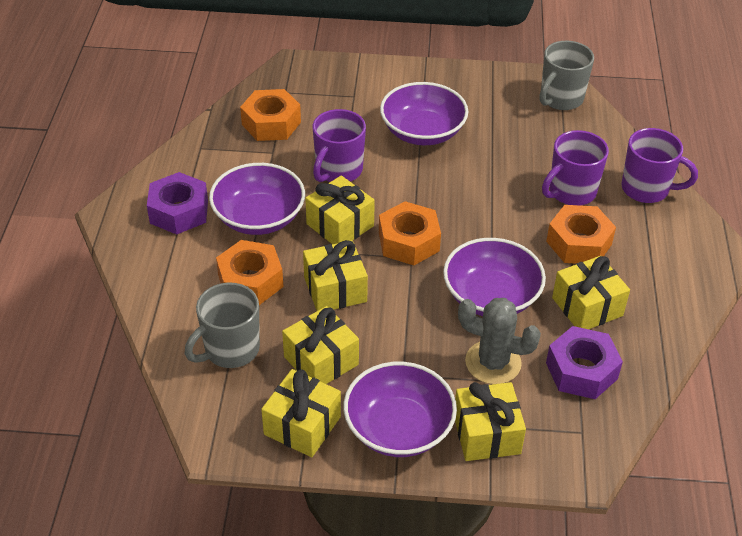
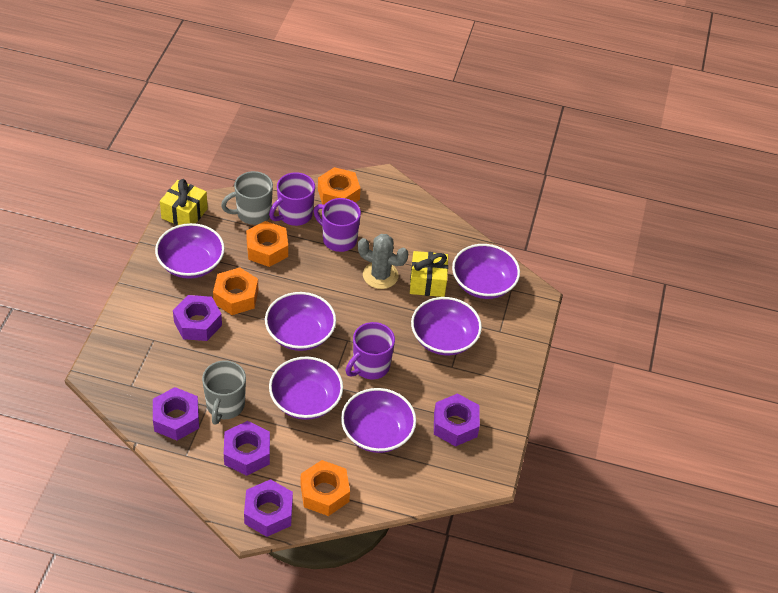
purple bowl: 4 -> 6
purple nut: 2 -> 5
yellow gift: 6 -> 2

